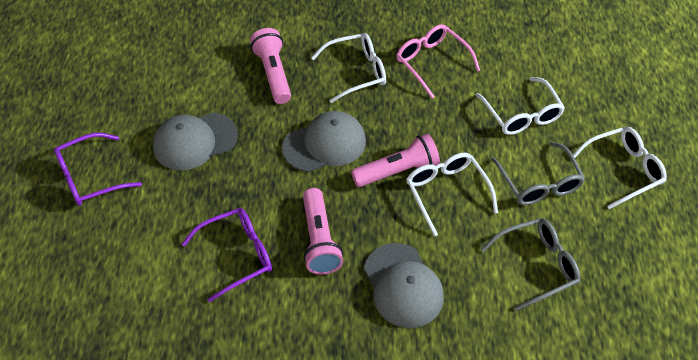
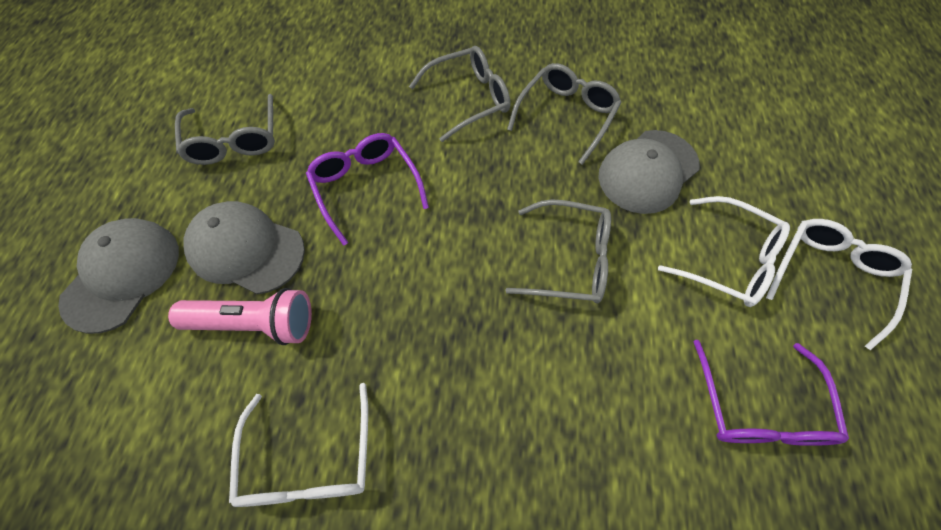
grey glasses: 2 -> 4
pink flashlight: 3 -> 1
pink glasses: 1 -> 0
white glasses: 4 -> 3

